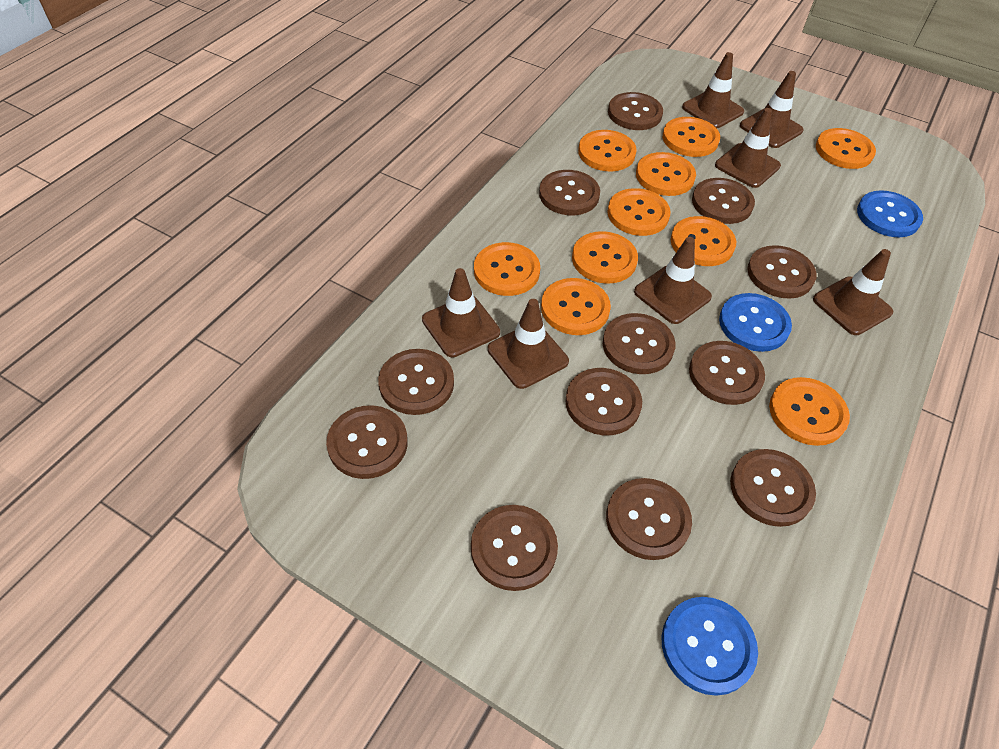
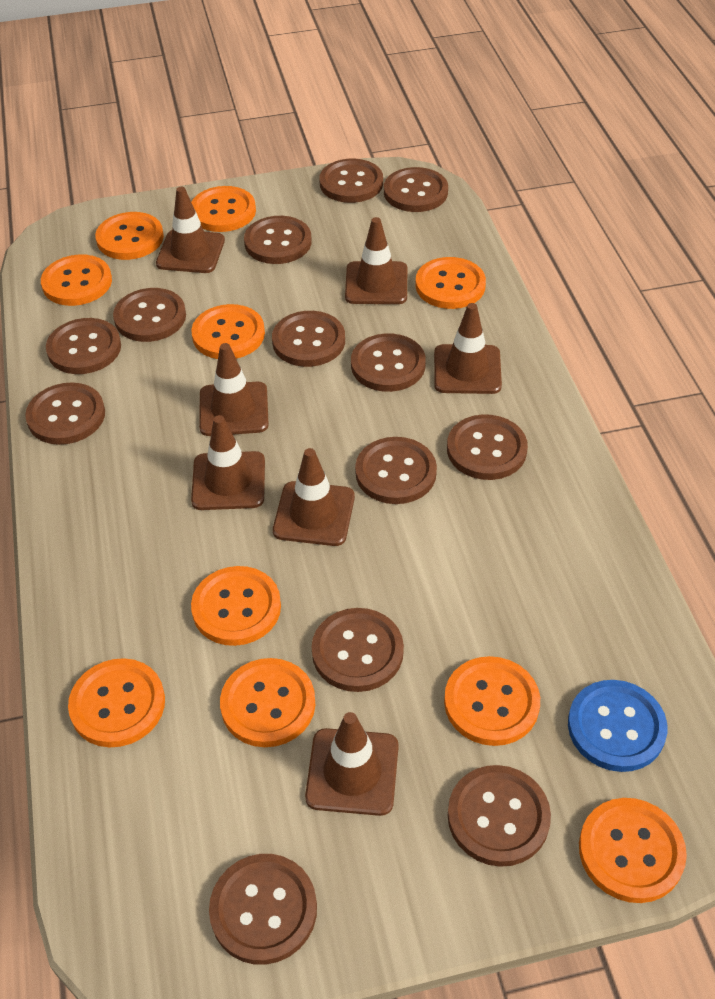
blue button: 3 -> 1
brown button: 12 -> 13

